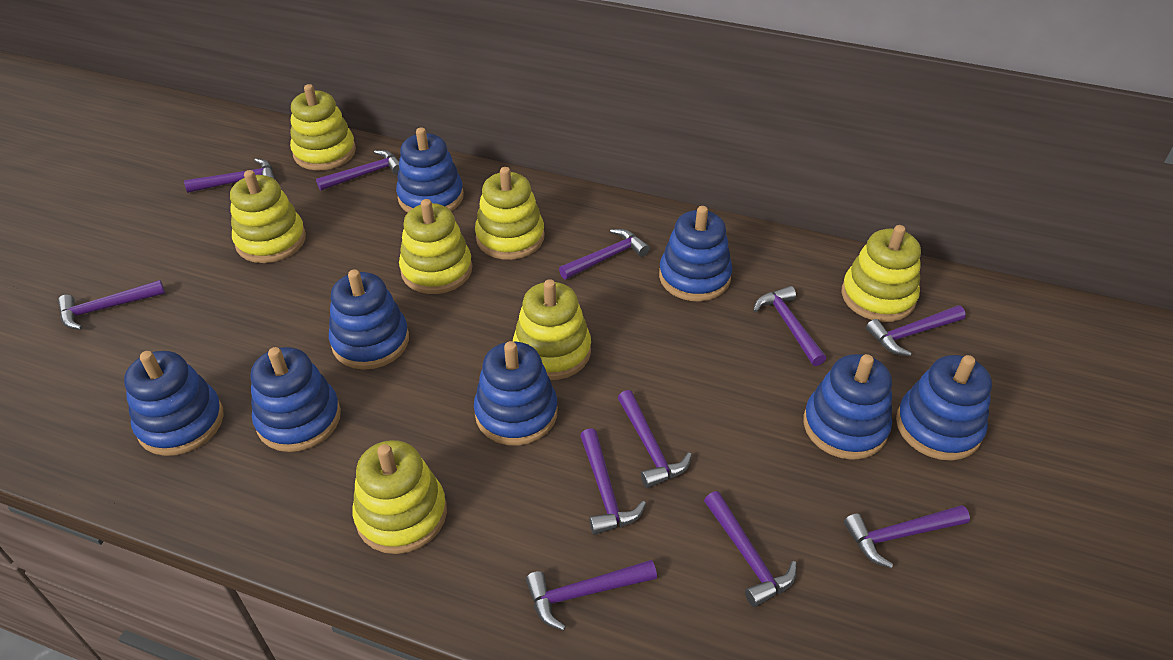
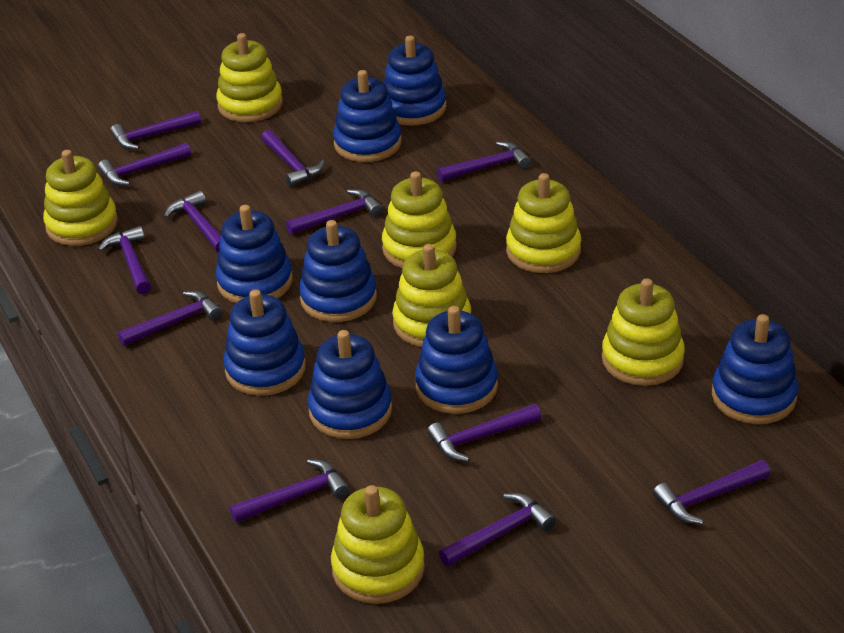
purple hammer: 11 -> 12

